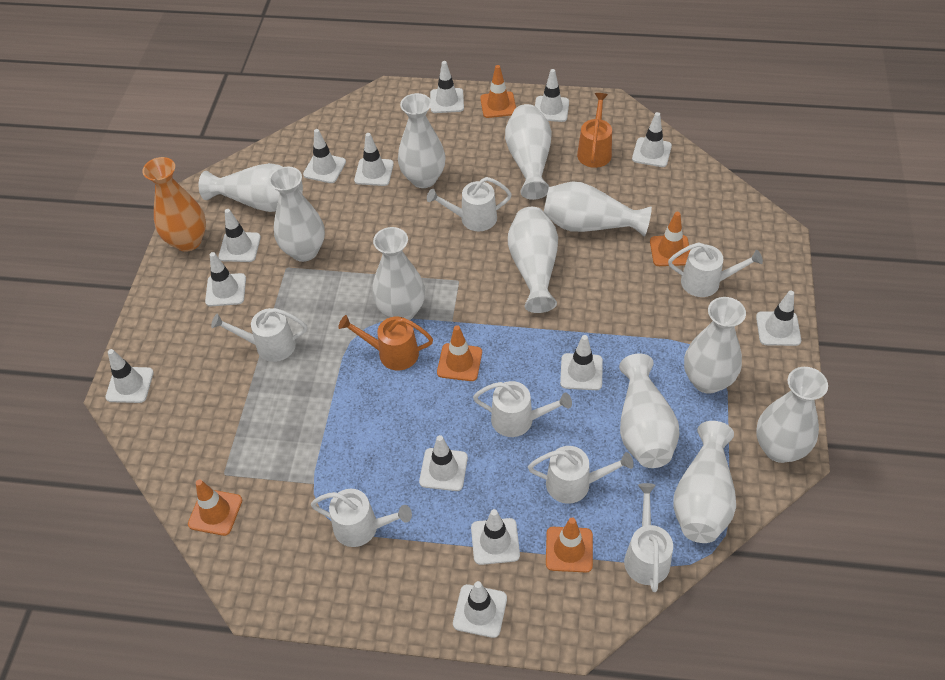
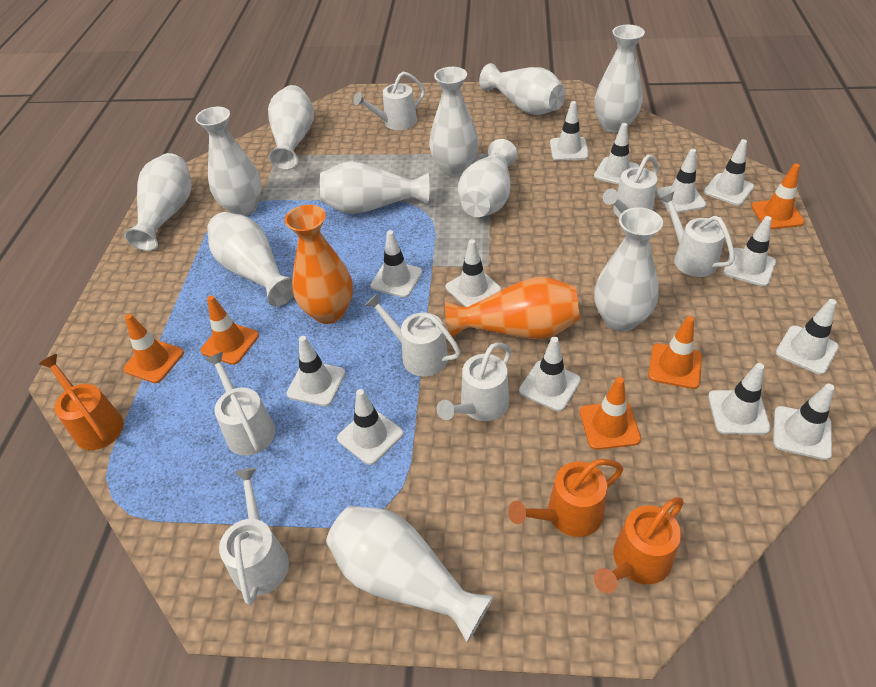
orange vase: 1 -> 2
orange watering can: 2 -> 3

